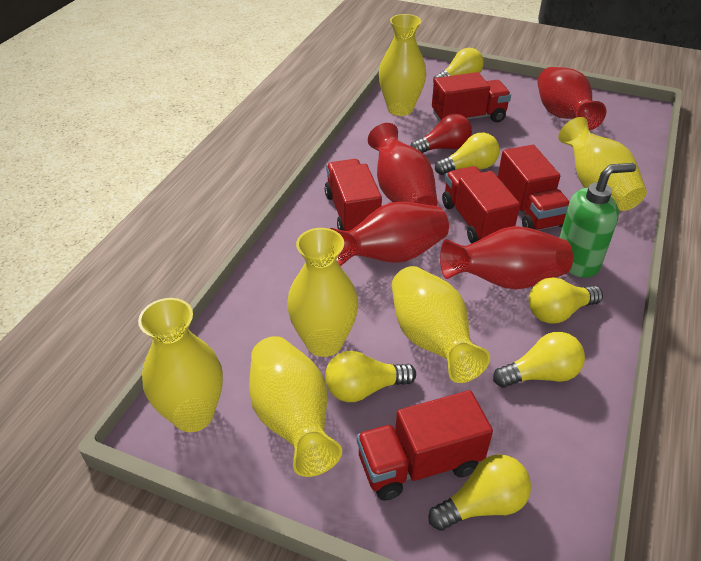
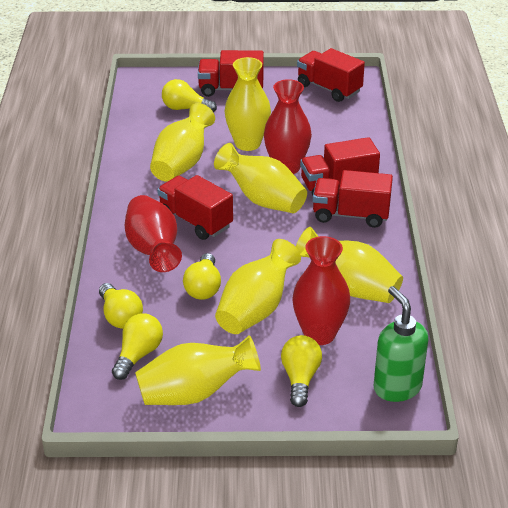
red light bulb: 1 -> 0
red vase: 4 -> 3
yellow light bulb: 6 -> 5

